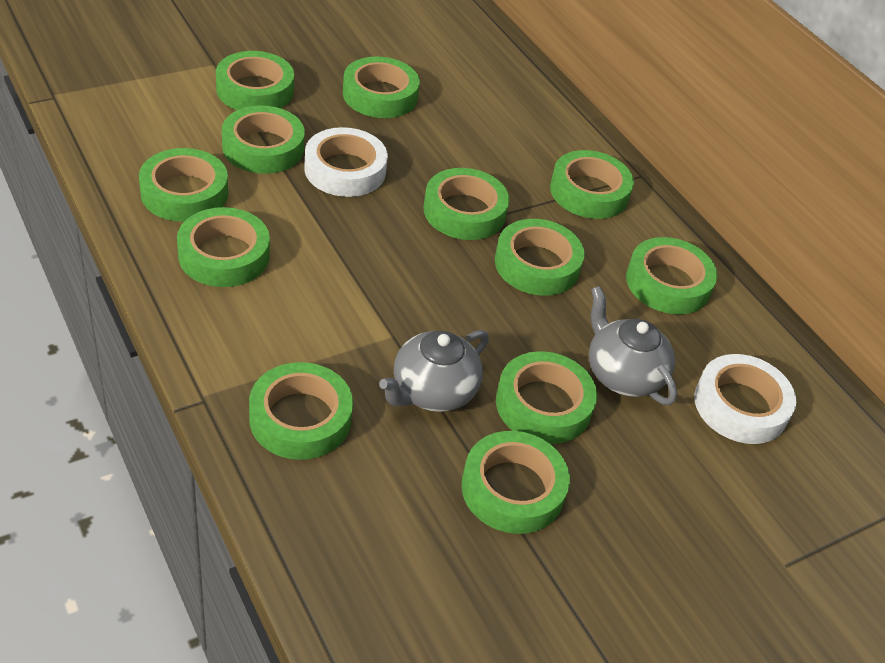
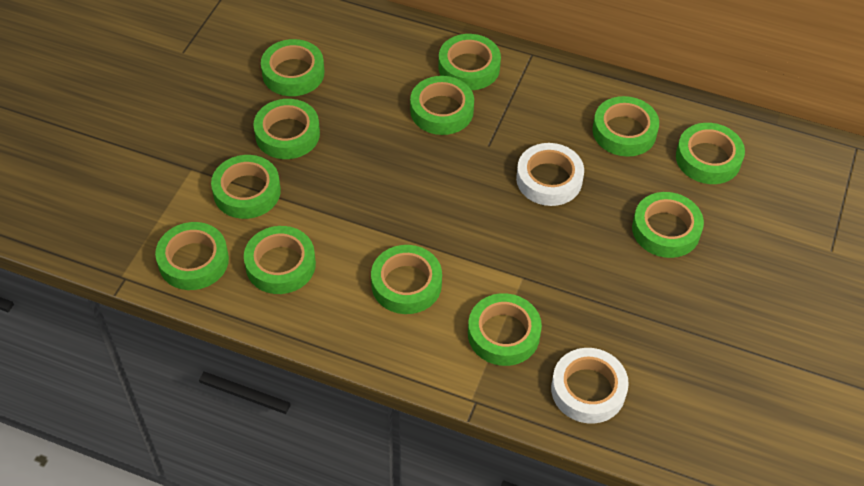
grey teapot: 2 -> 0

